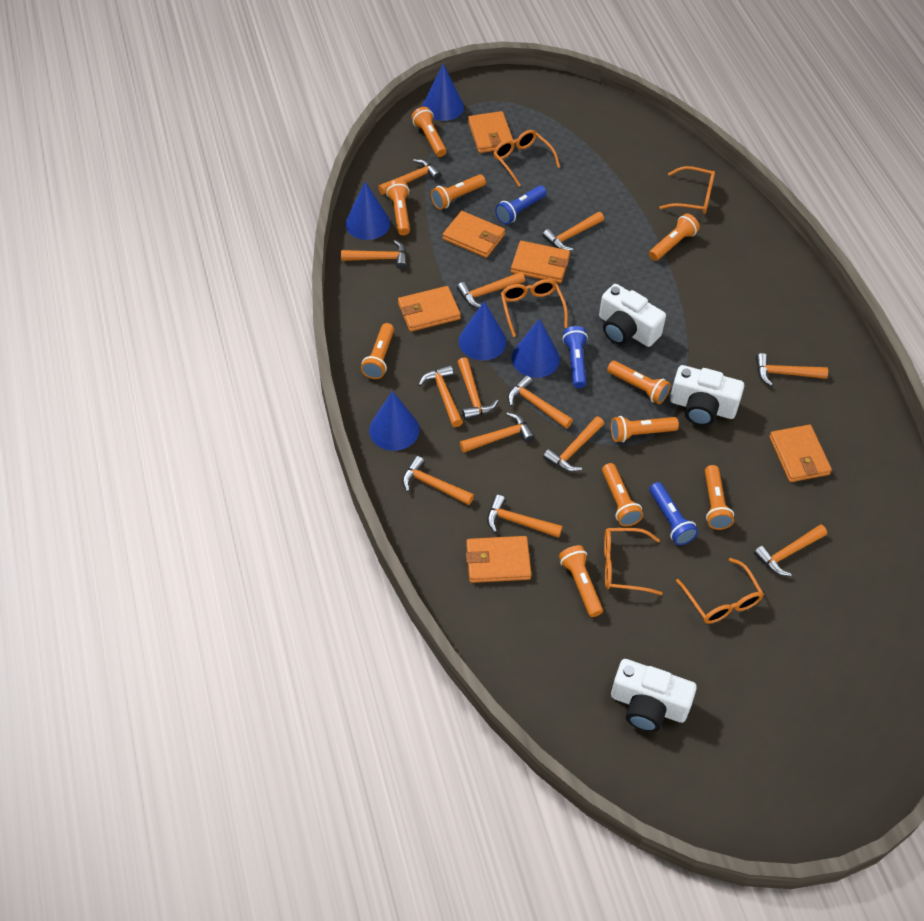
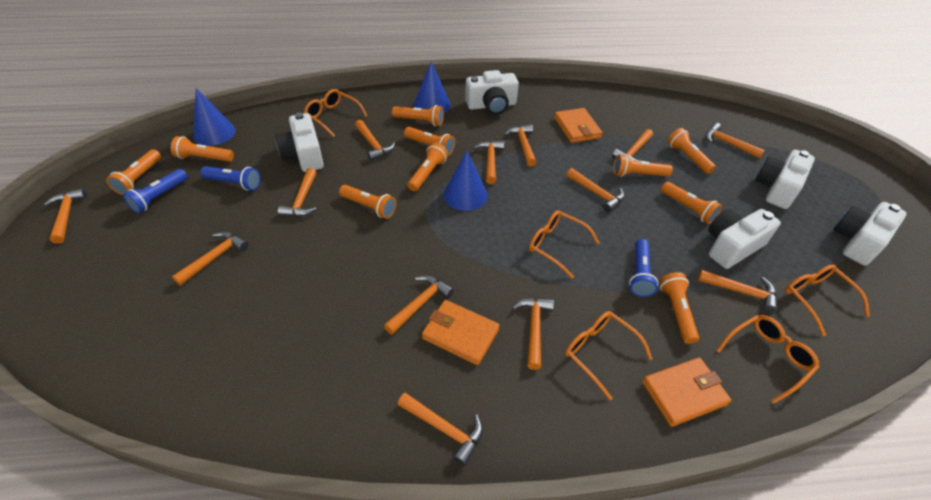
blue cone: 5 -> 3
orange wallet: 6 -> 3
white camera: 3 -> 5

